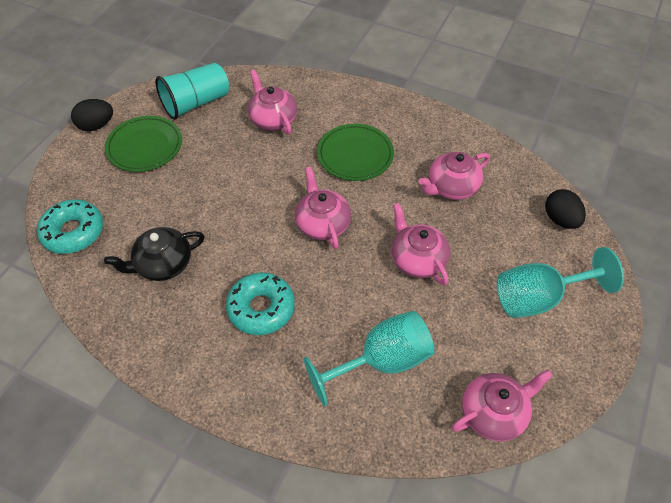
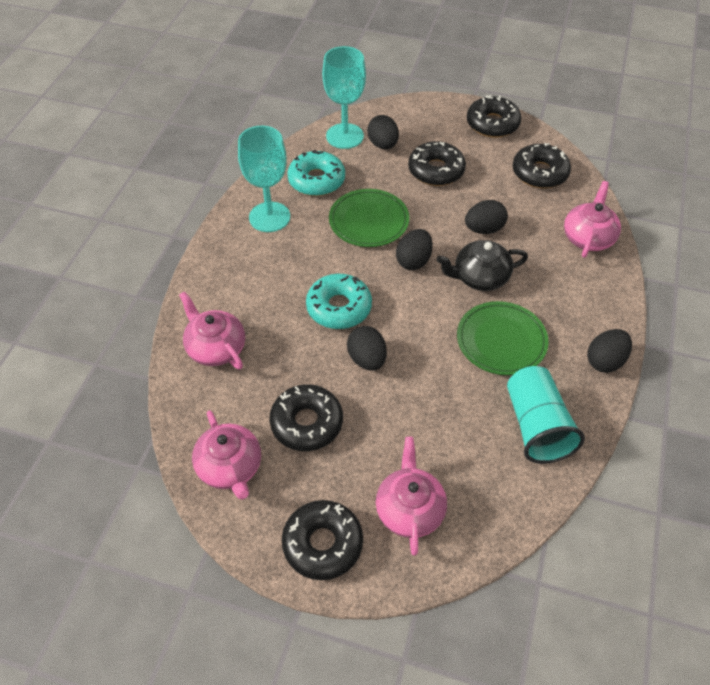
black donut: 0 -> 5
black egg: 2 -> 5
pink teapot: 5 -> 4

